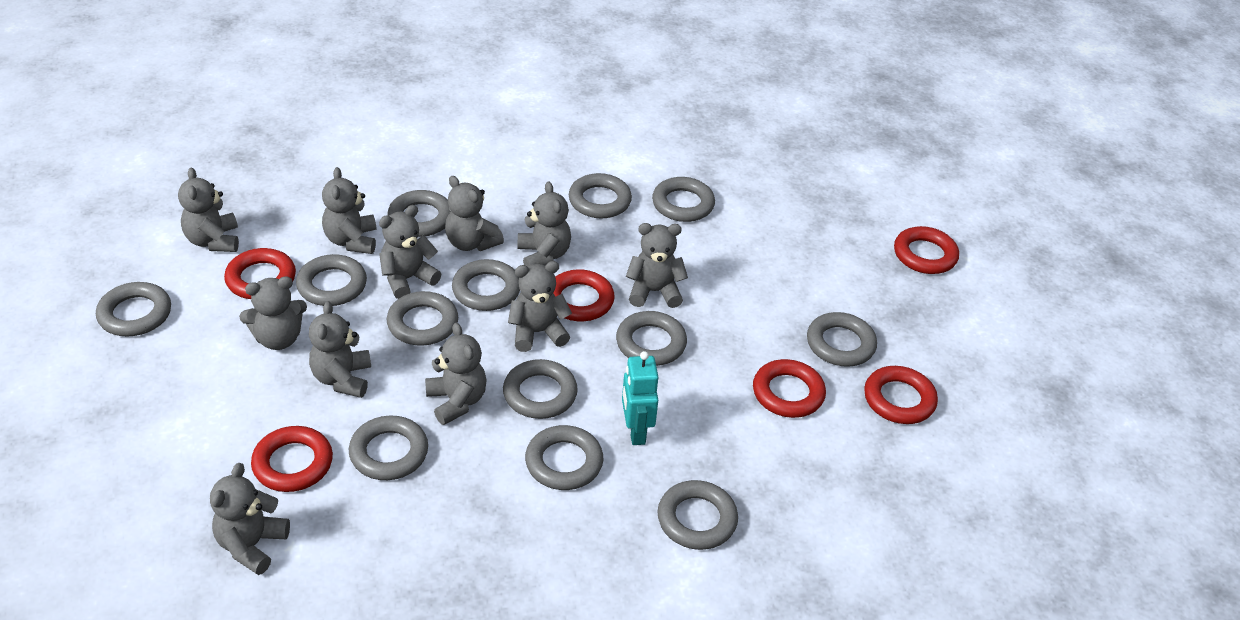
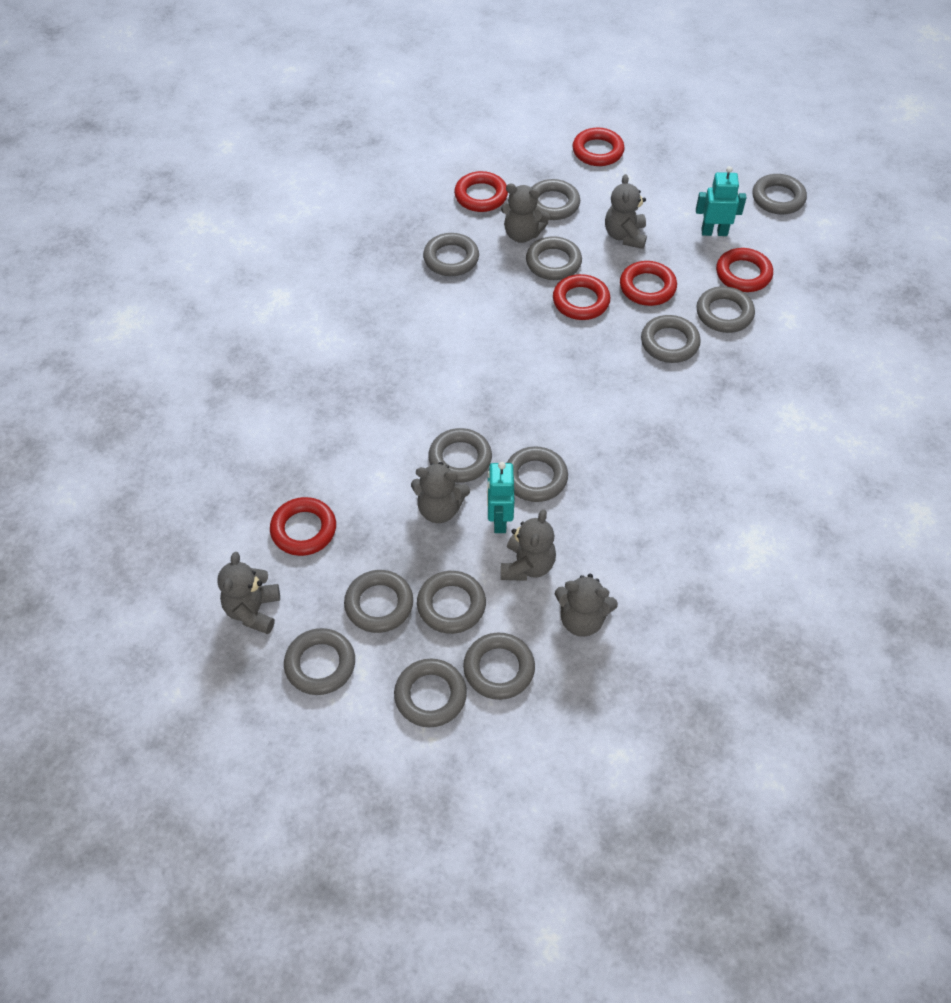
grey teddy bear: 11 -> 6
turquoise robot: 1 -> 2

